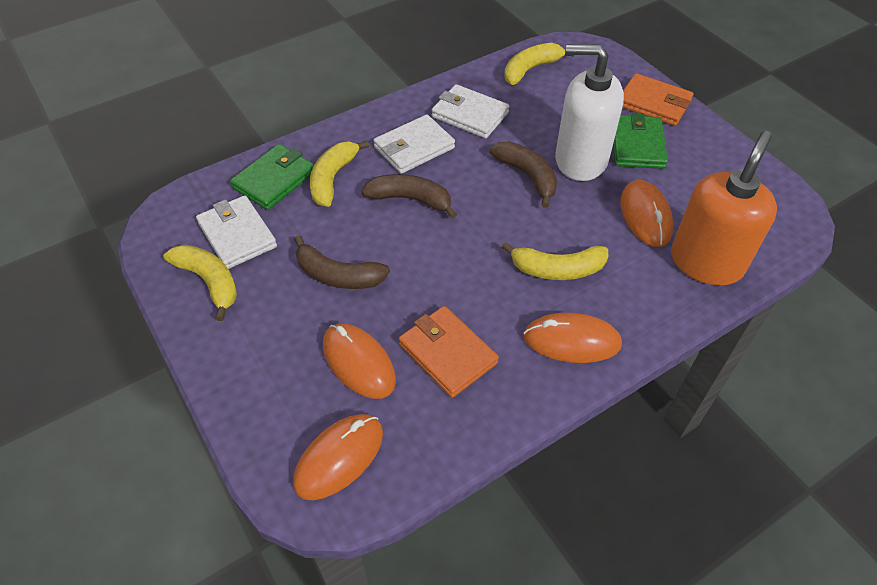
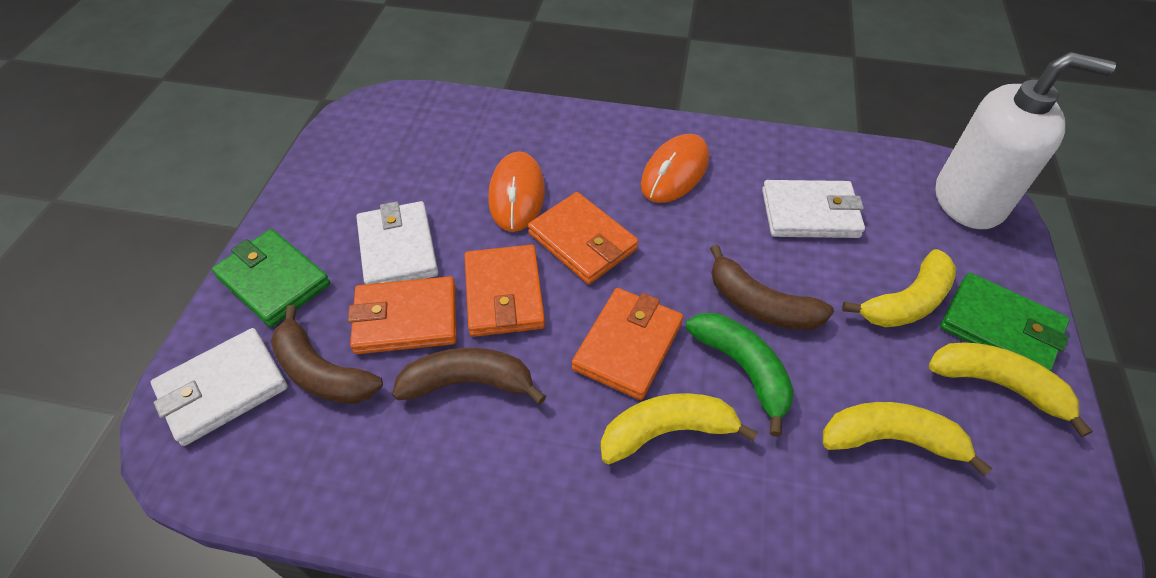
green banana: 0 -> 1
orange mouse: 4 -> 2
orange soap dispenser: 1 -> 0
orange wallet: 2 -> 4

